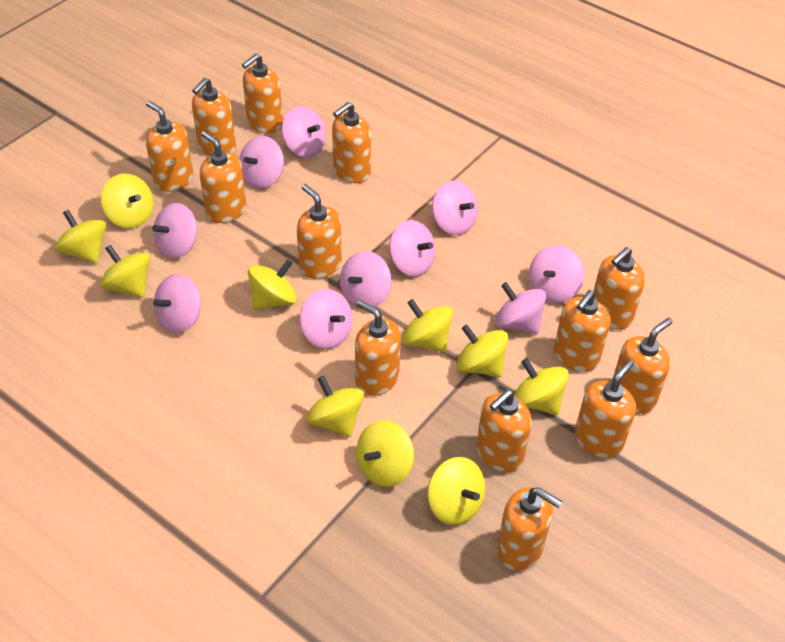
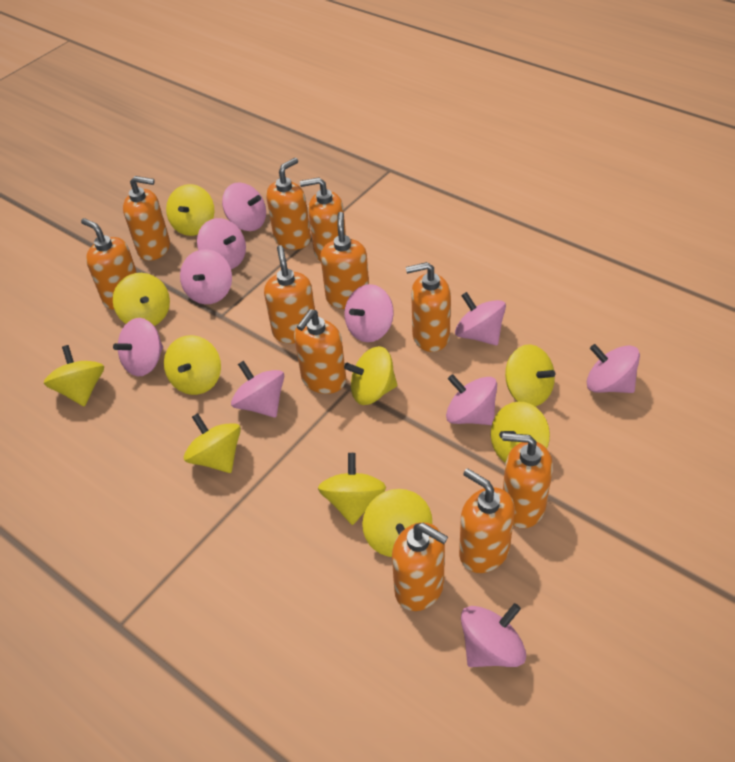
orange soap dispenser: 13 -> 11

